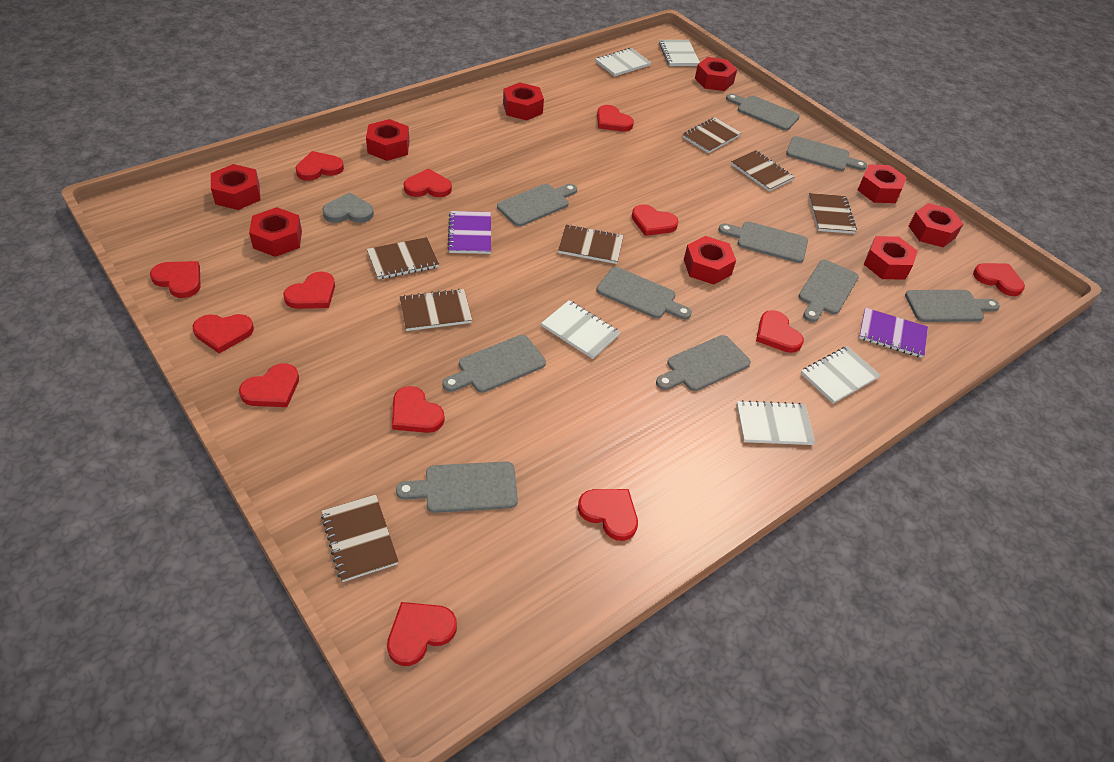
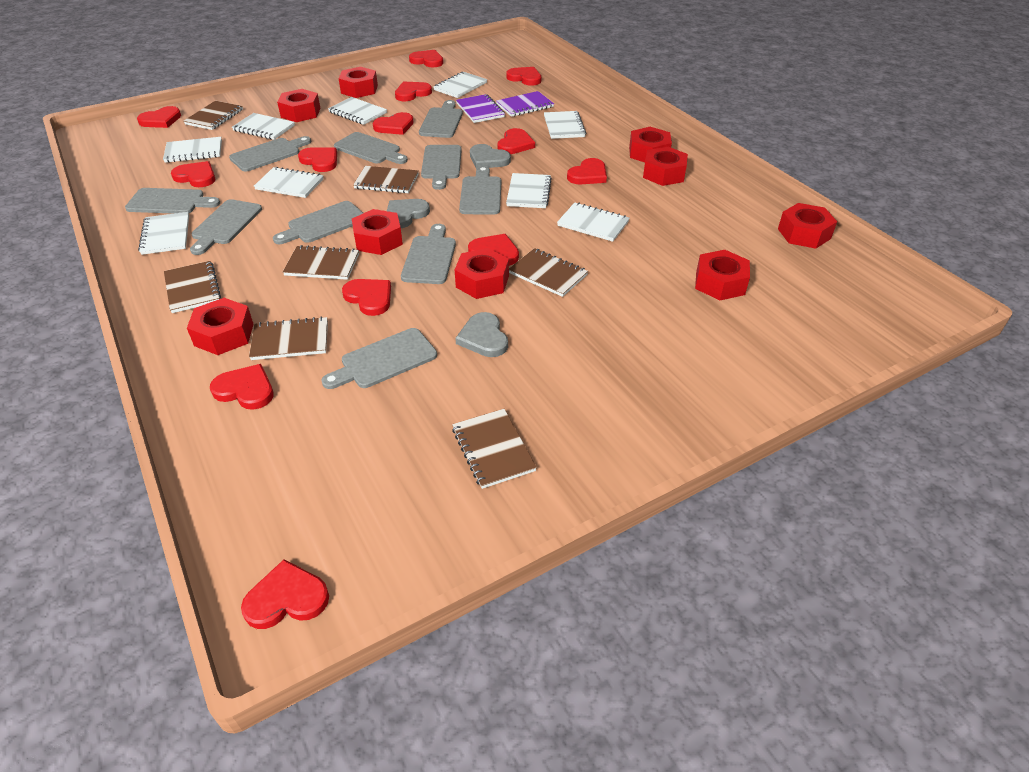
grey heart: 1 -> 3
white notebook: 5 -> 9

